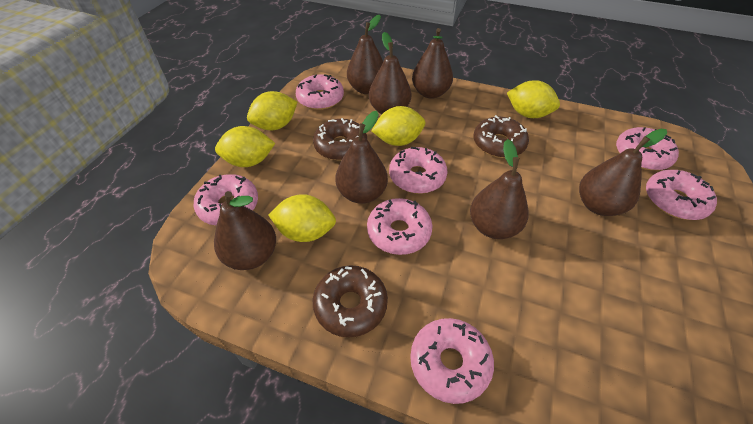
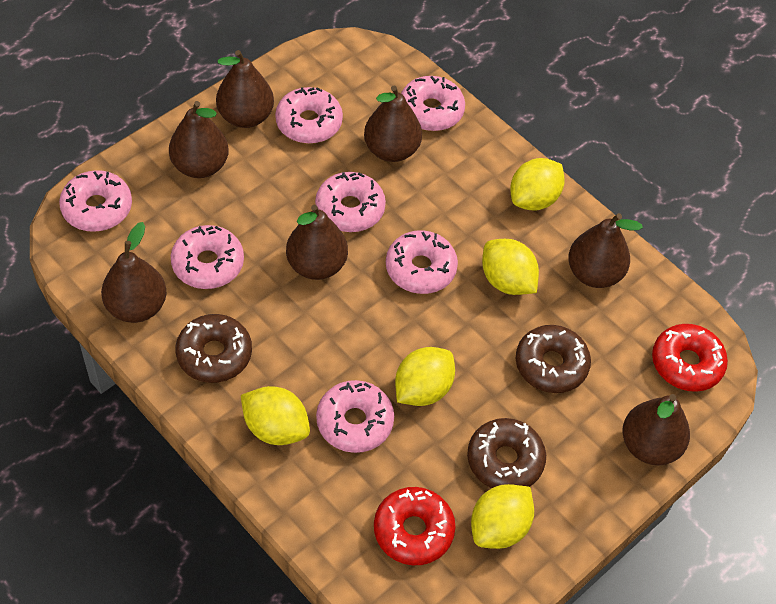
red donut: 0 -> 2

